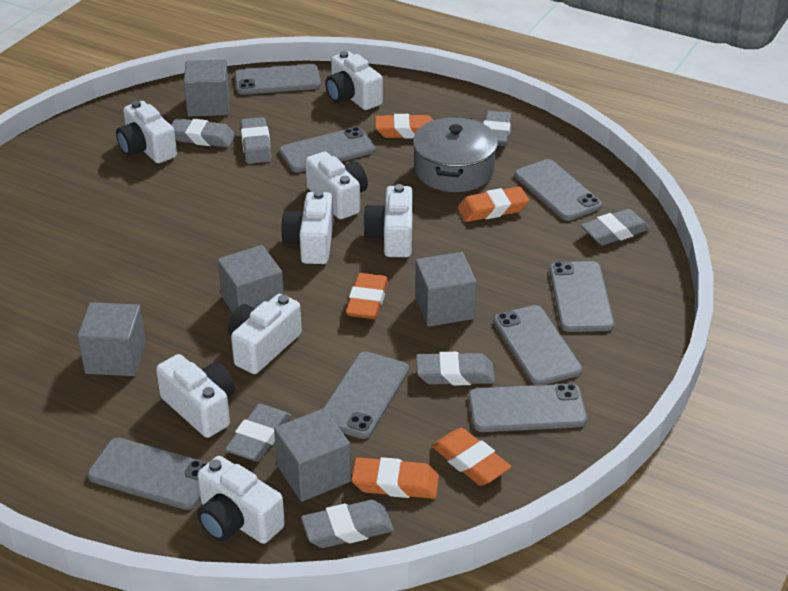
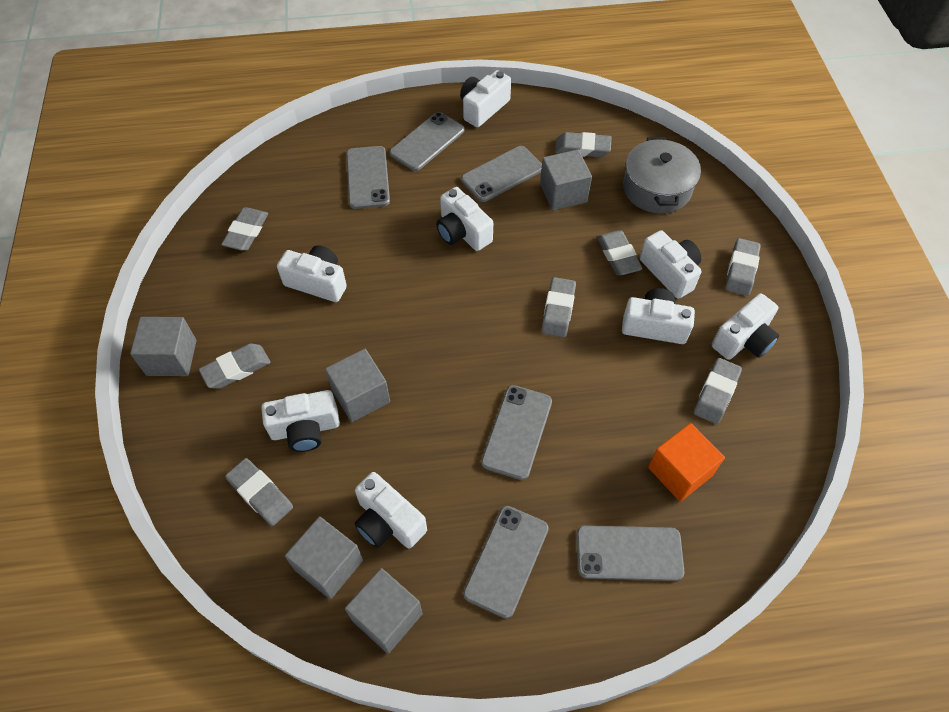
grey eraser: 7 -> 8
grey phone: 8 -> 6
orange cube: 0 -> 1
orange eraser: 5 -> 0

